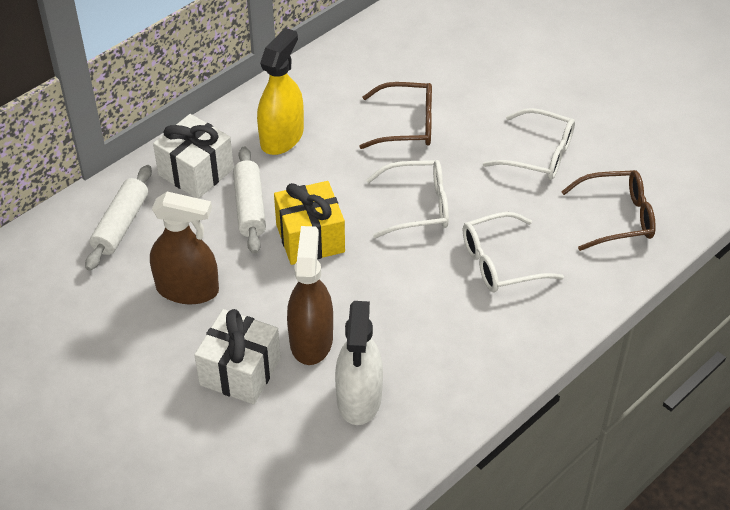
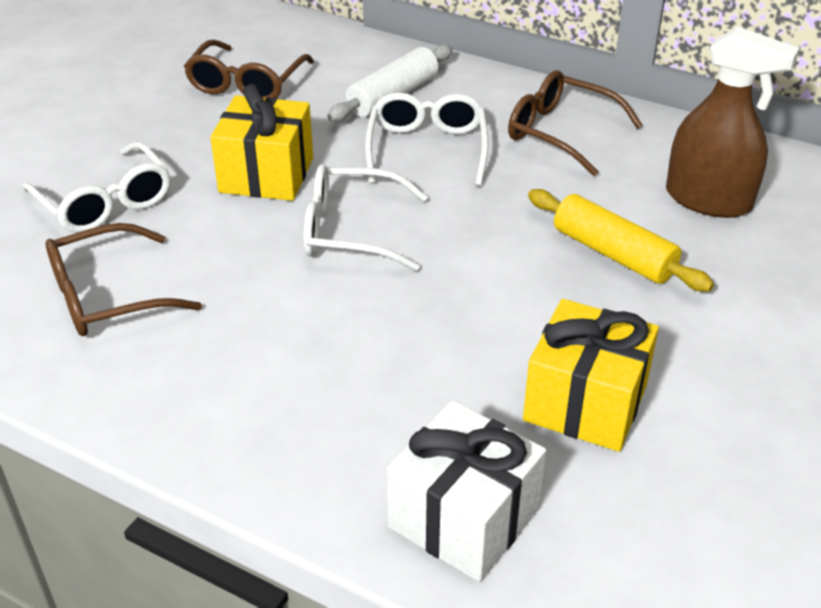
brown glasses: 2 -> 3
brown spray bottle: 2 -> 1
white gift: 2 -> 1
white rolling pin: 2 -> 1
white spray bottle: 1 -> 0
yellow gift: 1 -> 2
yellow rolling pin: 0 -> 1
yellow spray bottle: 1 -> 0

